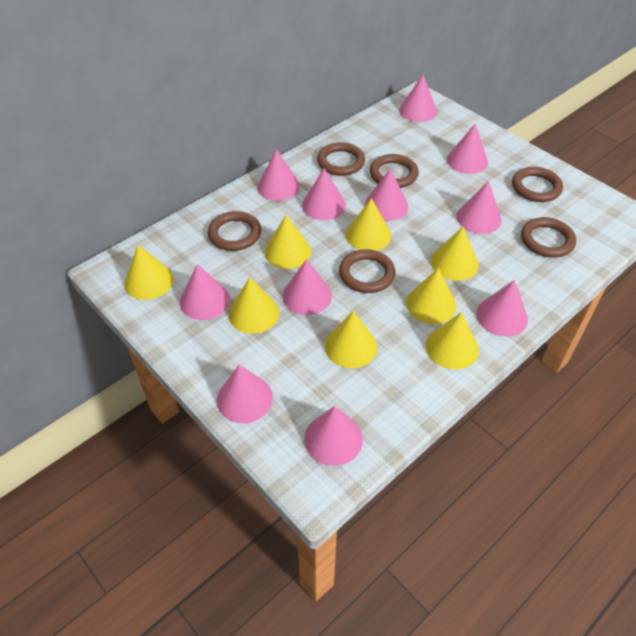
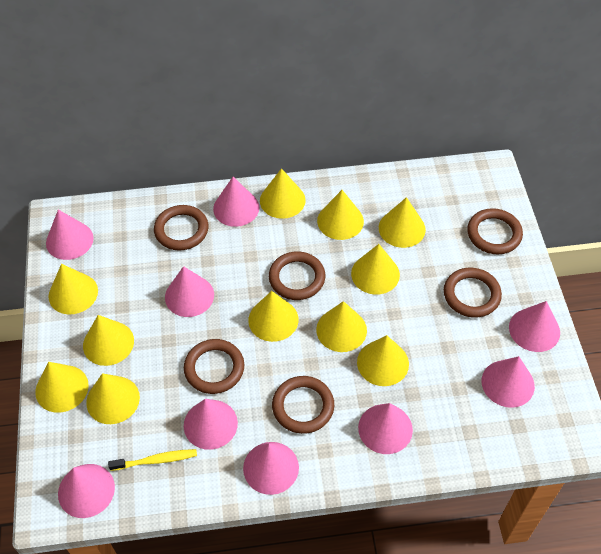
pink cone: 11 -> 9
yellow cone: 8 -> 11
yellow toothbrush: 0 -> 1

